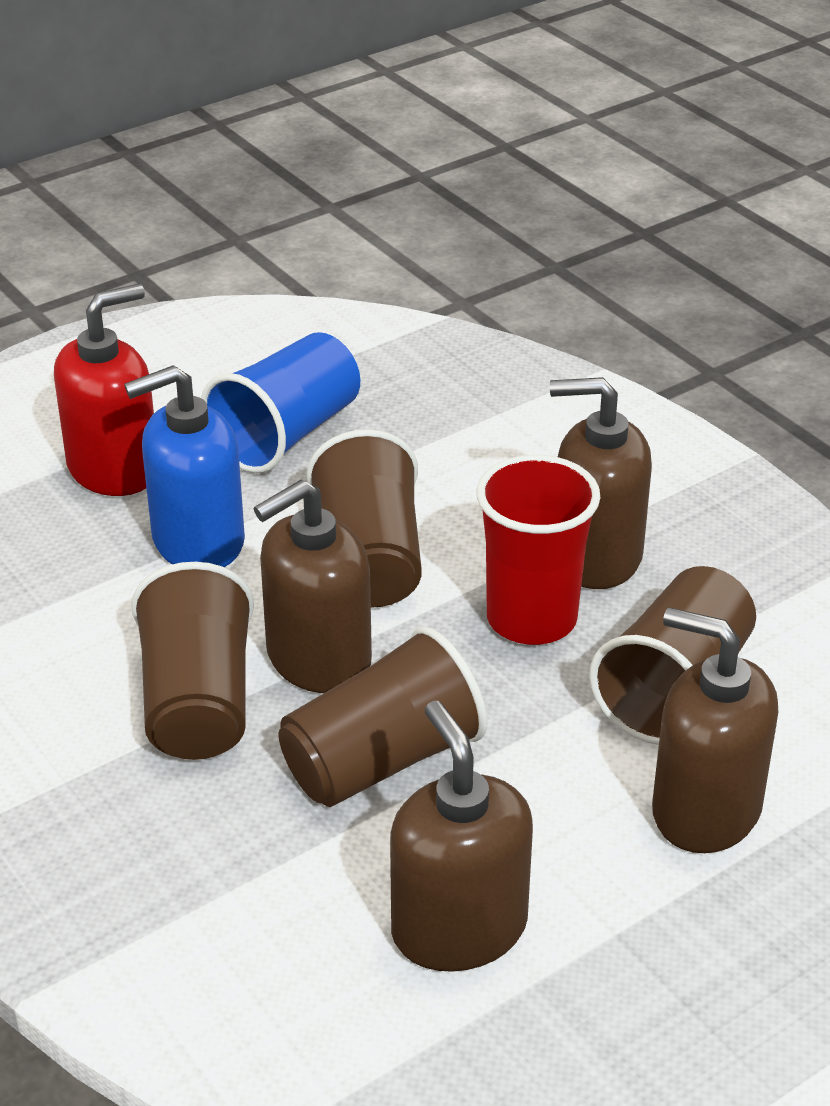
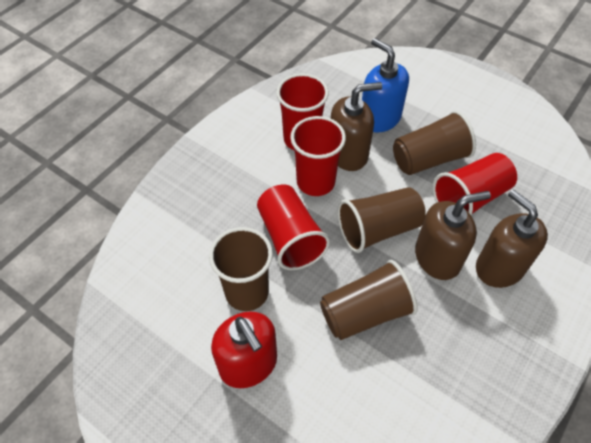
blue cup: 1 -> 0
brown soap dispenser: 4 -> 3
red cup: 1 -> 4

